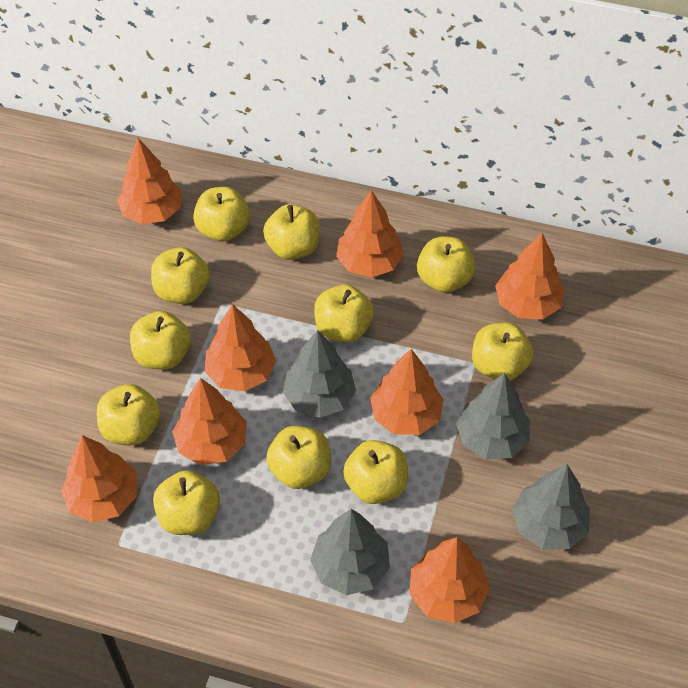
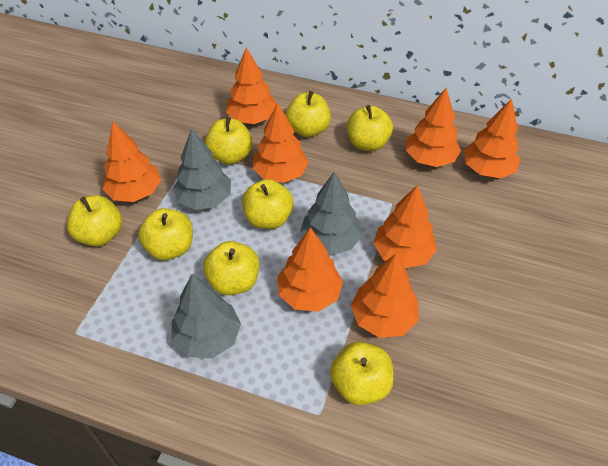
grey tree: 4 -> 3
yellow apple: 11 -> 8

